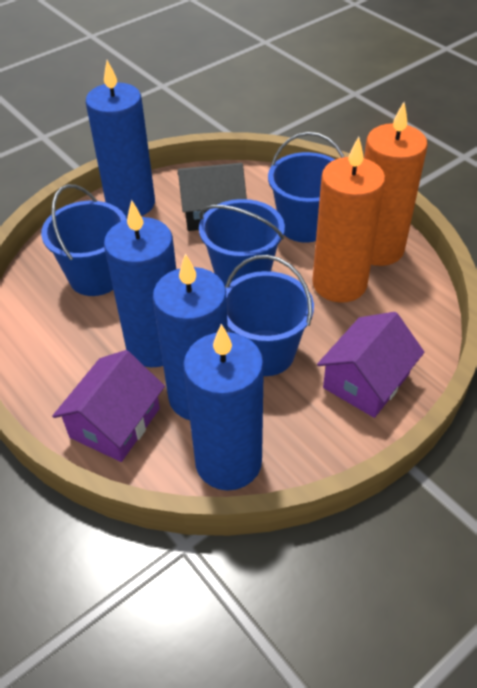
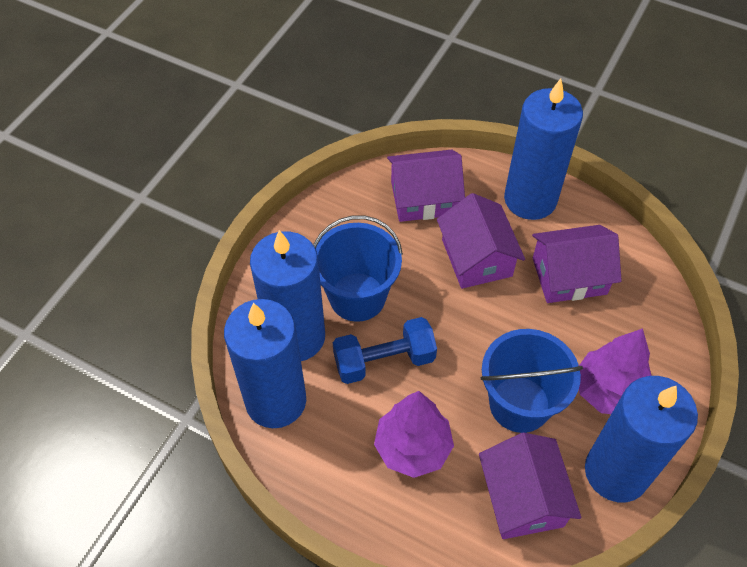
black house: 1 -> 0
blue bucket: 4 -> 2
blue dumbbell: 0 -> 1
orange candle: 2 -> 0
purple house: 2 -> 4
purple tree: 0 -> 2

